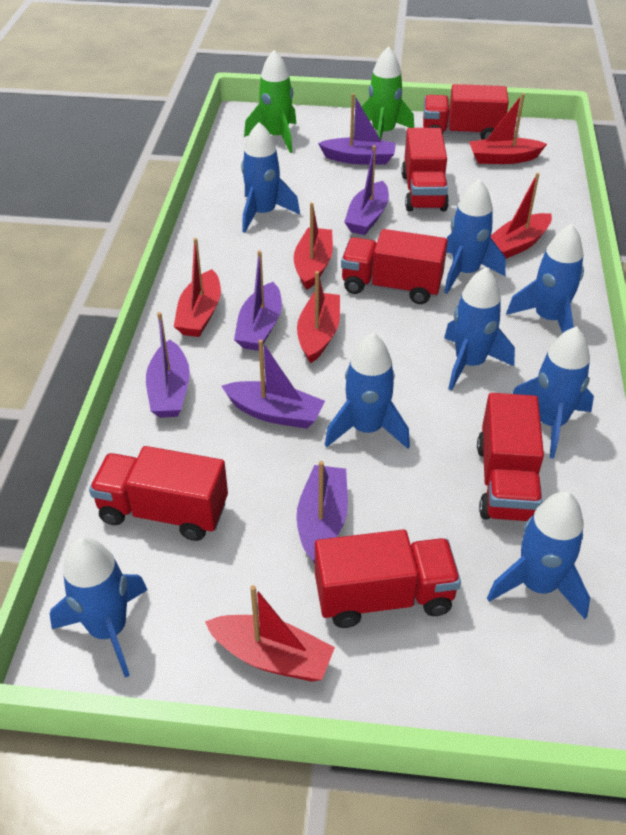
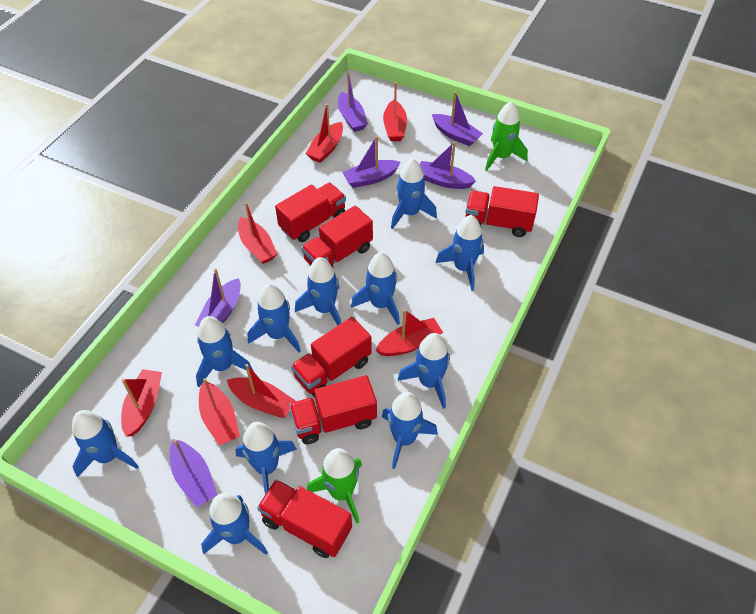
blue rocket: 8 -> 11
red boat: 6 -> 7

